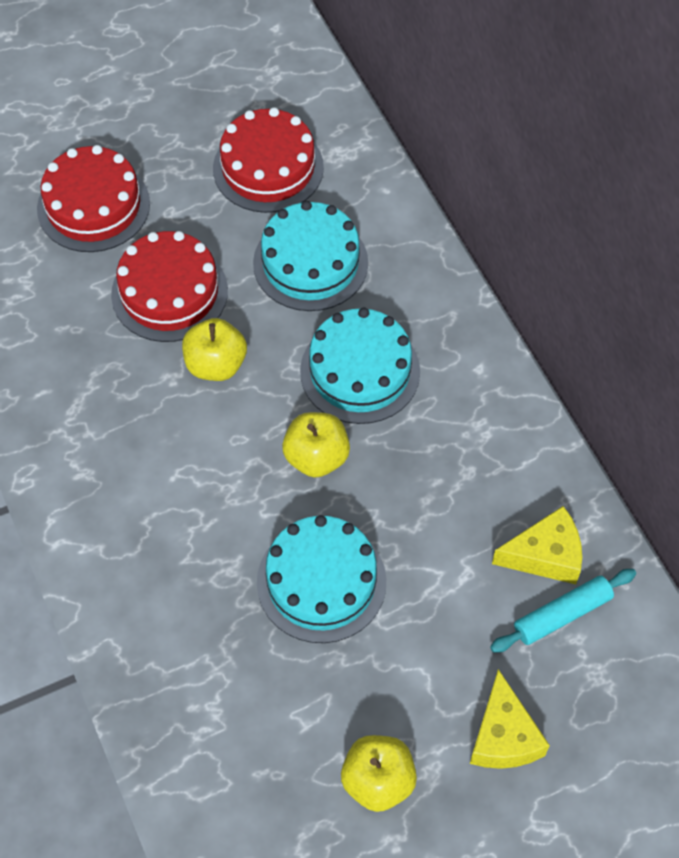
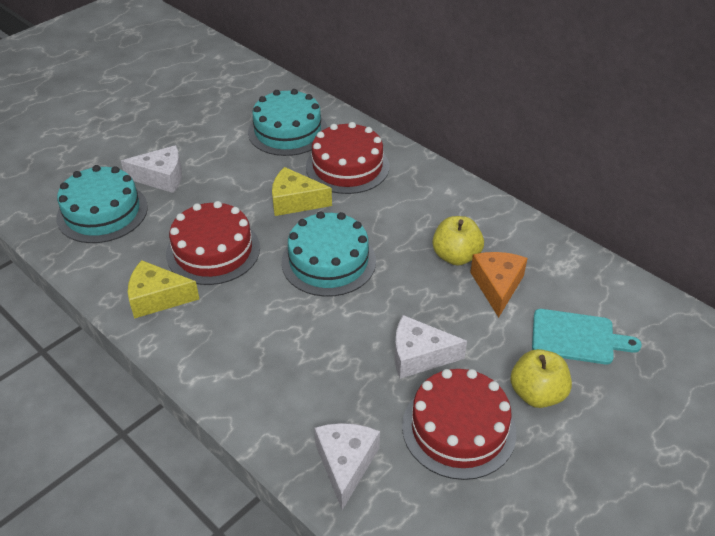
orange cheese: 0 -> 1
turquoise cutting board: 0 -> 1
turquoise rolling pin: 1 -> 0
white cheese: 0 -> 3
yellow apple: 3 -> 2

